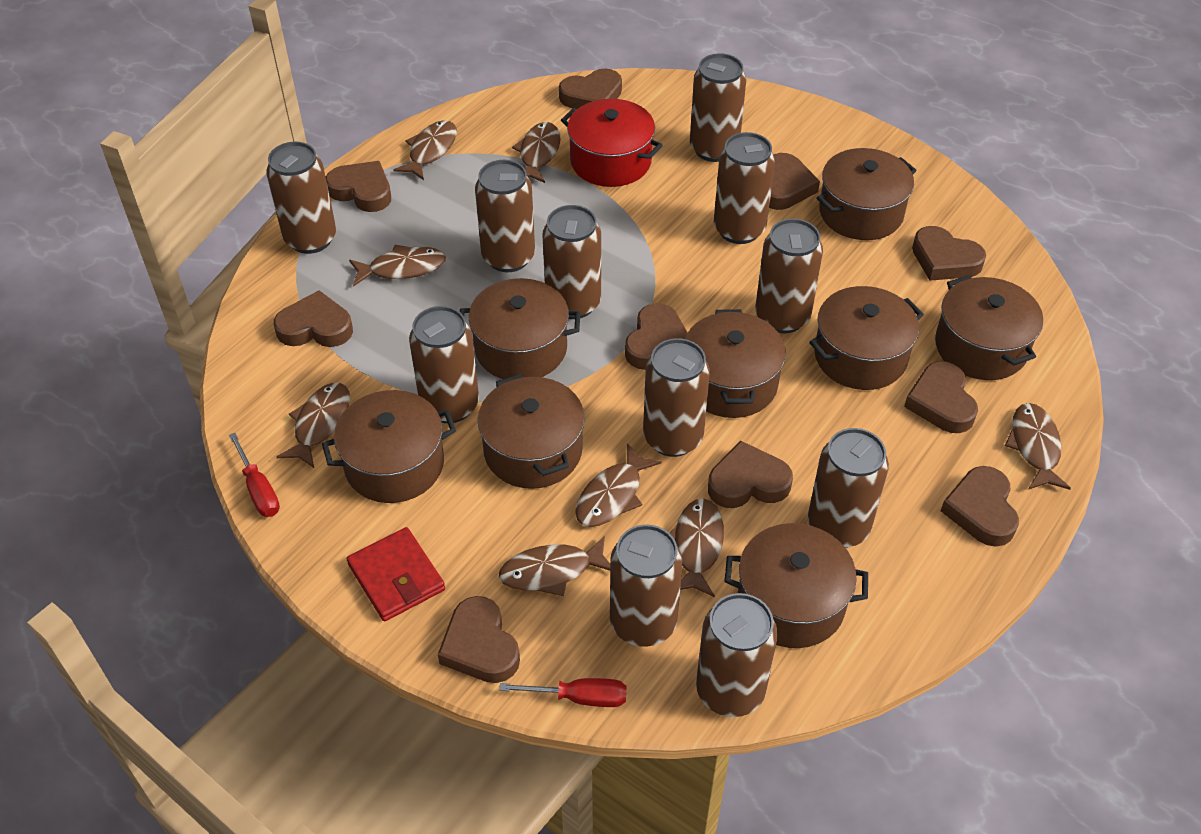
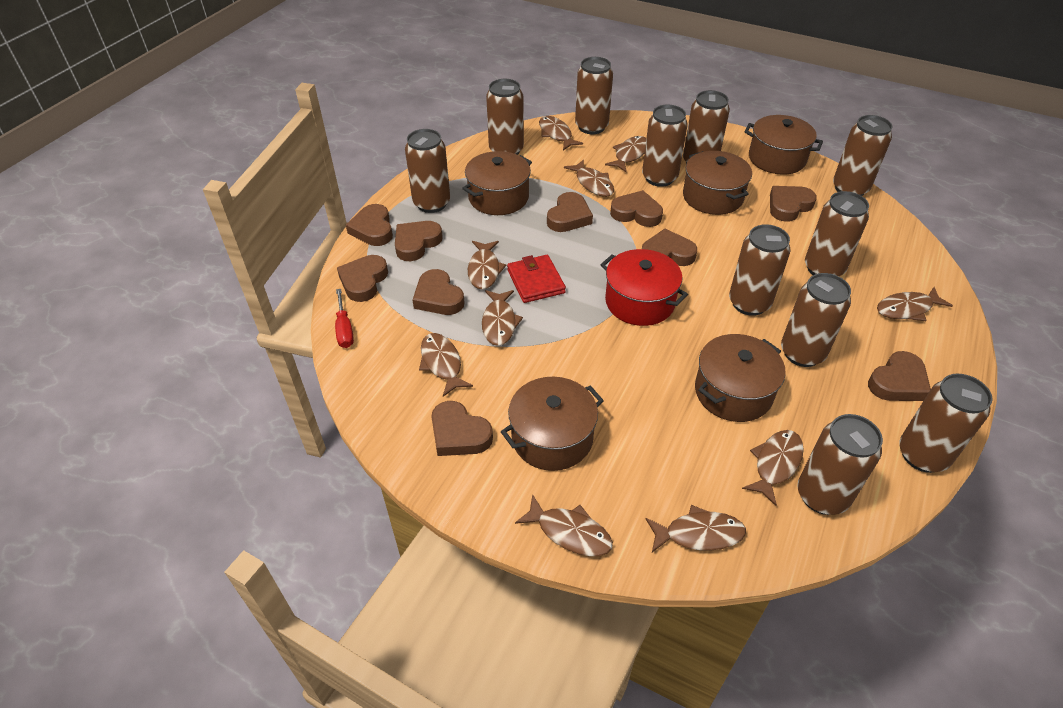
brown fish: 8 -> 10
brown pot: 8 -> 5
red screwdriver: 2 -> 1

